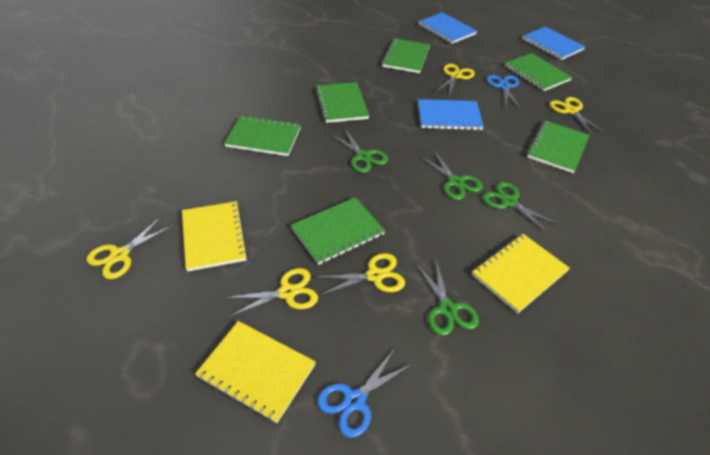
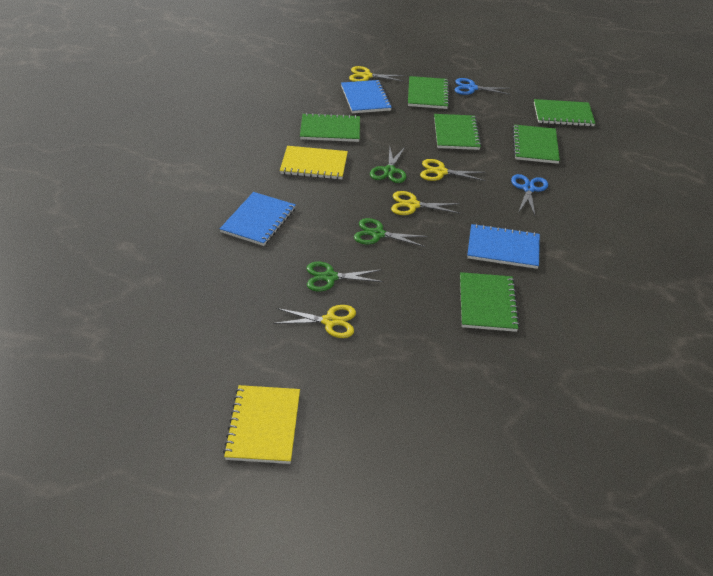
green scissors: 4 -> 3
yellow notebook: 3 -> 2
yellow scissors: 5 -> 4

